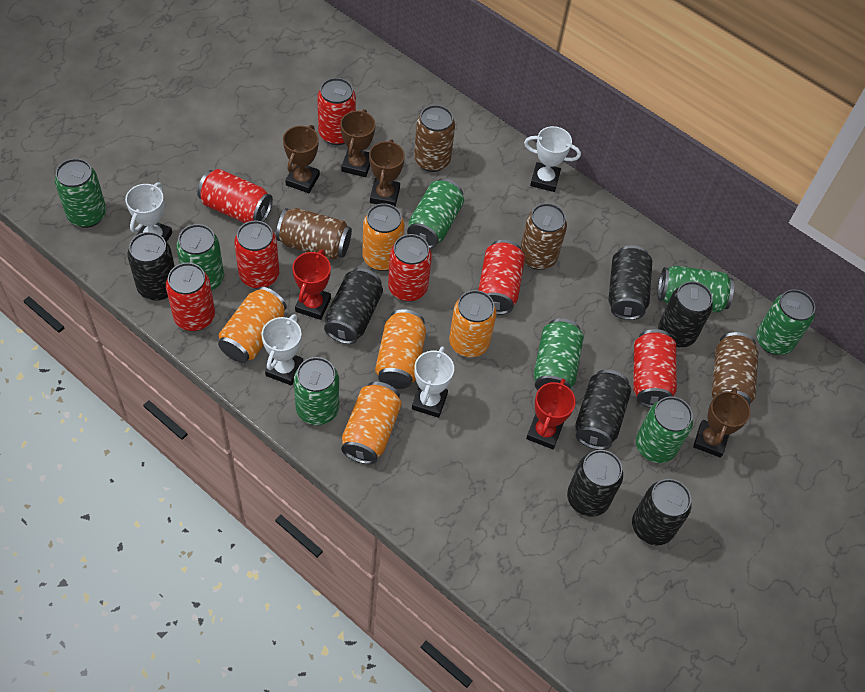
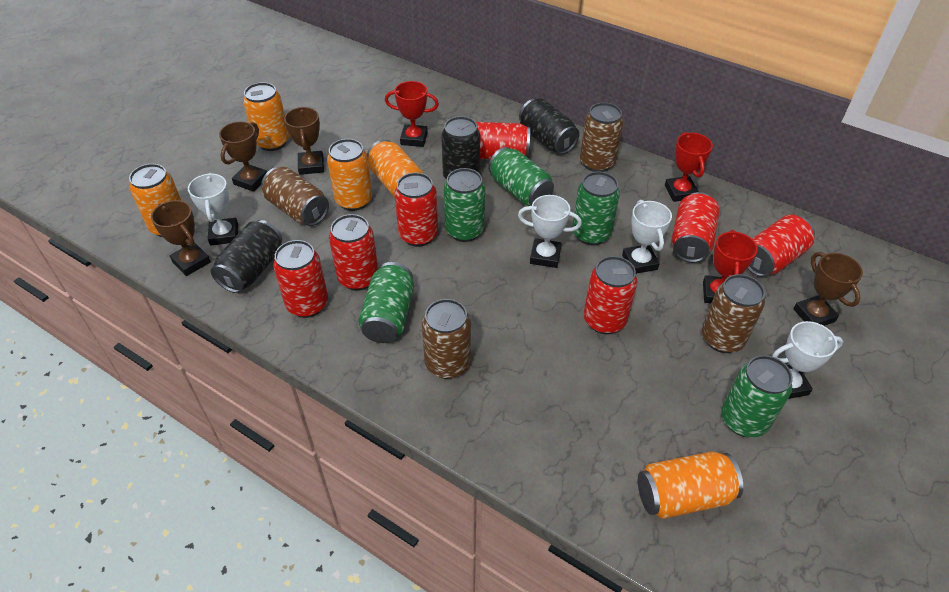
black can: 7 -> 3
green can: 8 -> 5
red trophy: 2 -> 3

